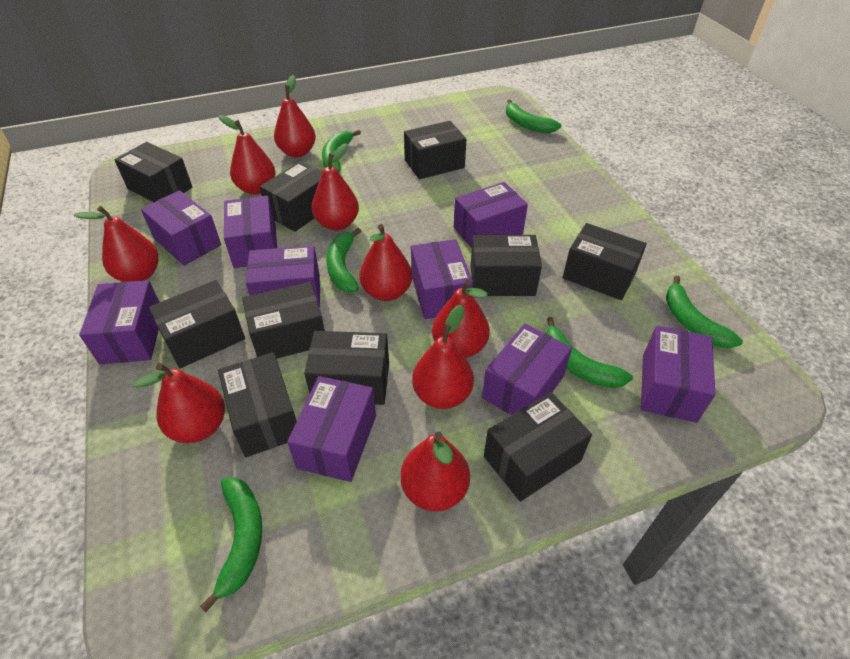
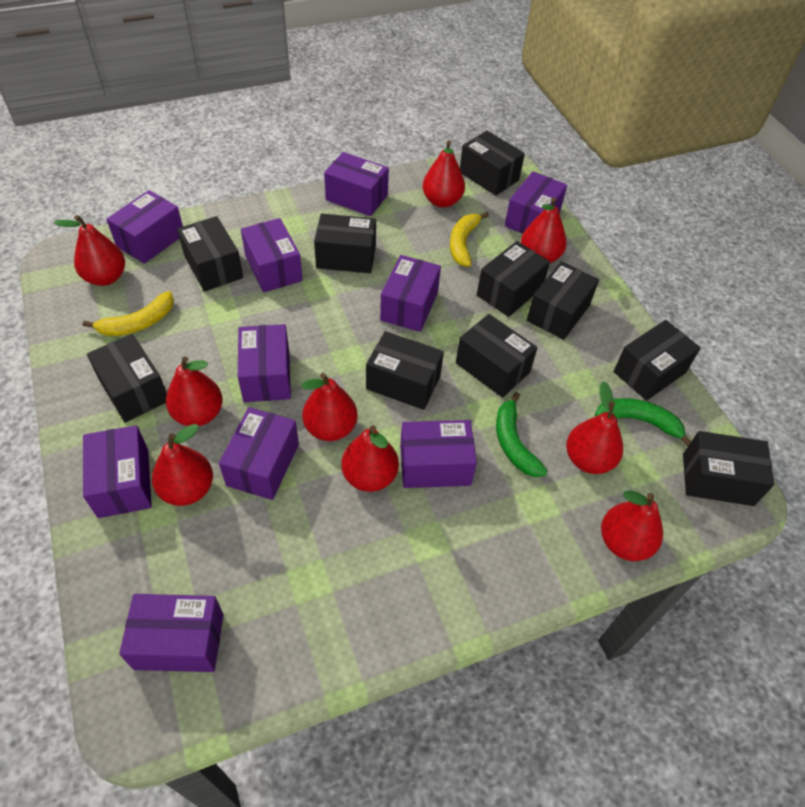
green banana: 6 -> 2
purple box: 9 -> 10
yellow banana: 0 -> 2

